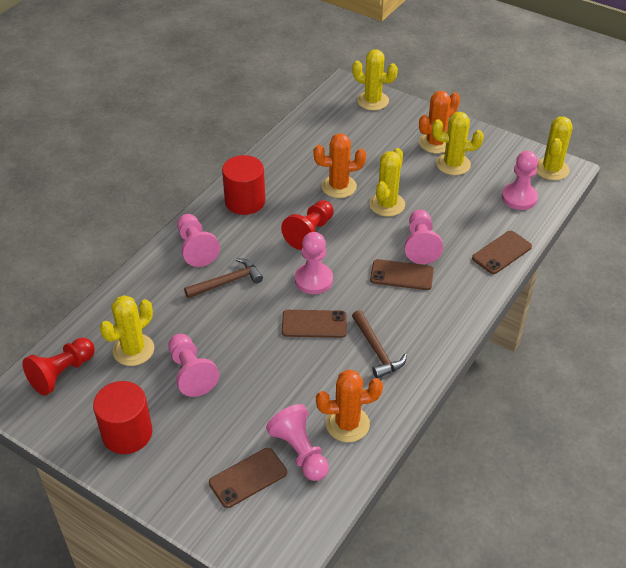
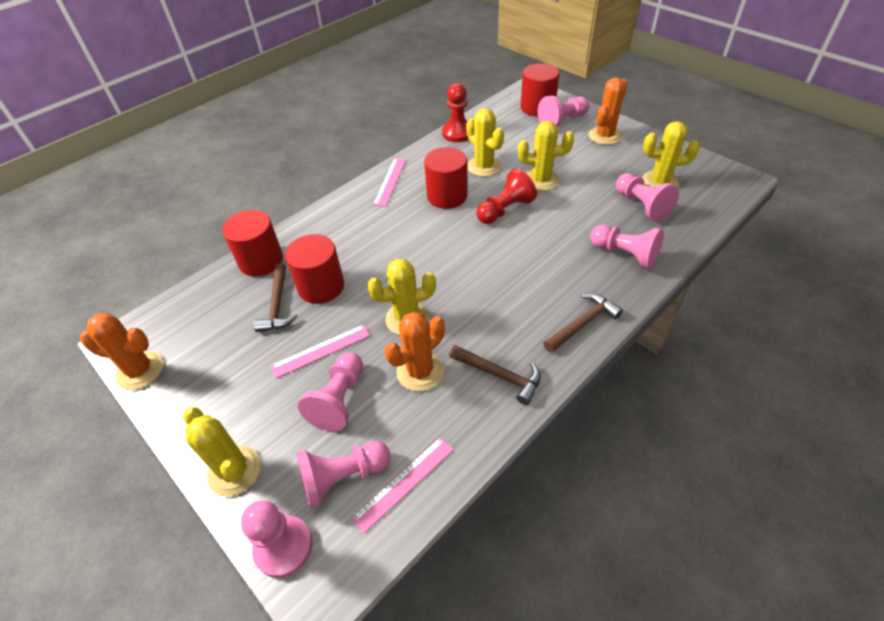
brown hammer: 2 -> 3
brown phone: 4 -> 0
pink ruler: 0 -> 3
red cylinder: 2 -> 4

